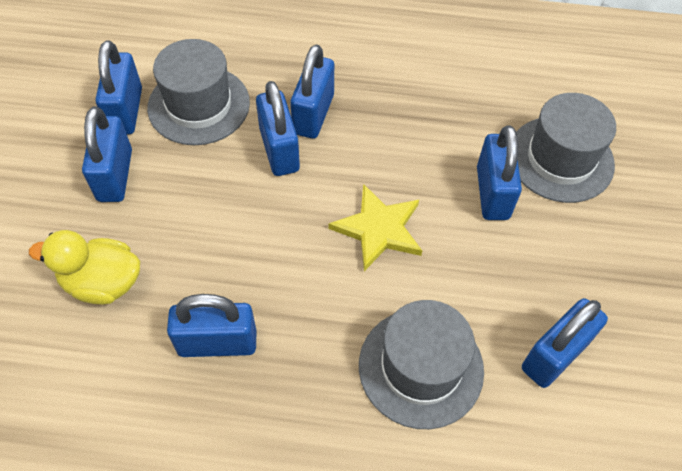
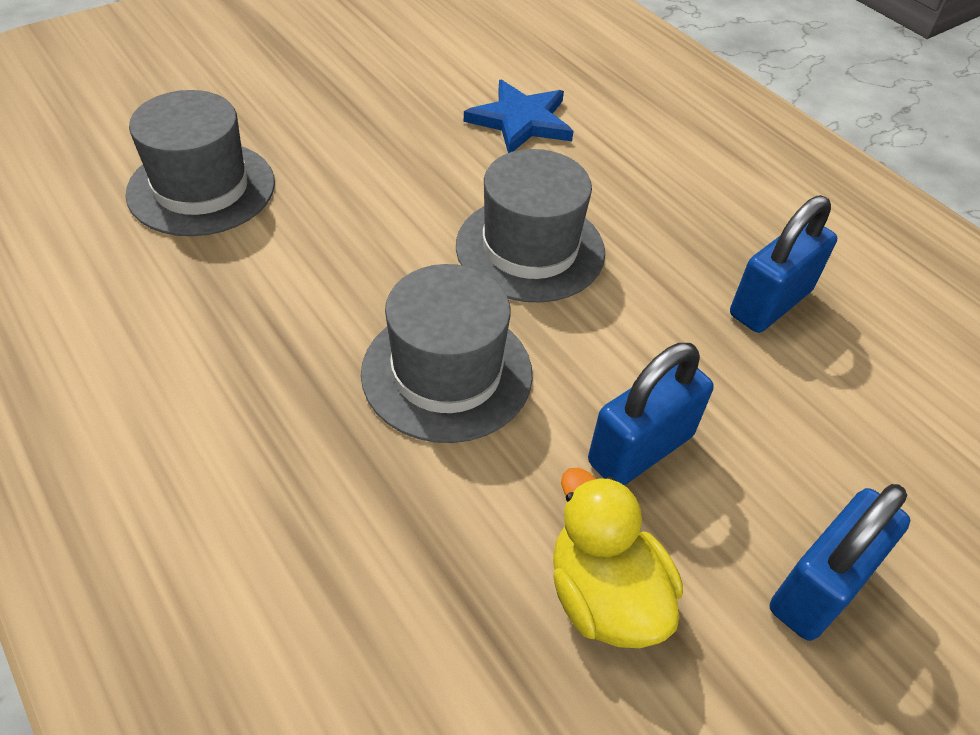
blue padlock: 7 -> 3
blue star: 0 -> 1
yellow star: 1 -> 0

